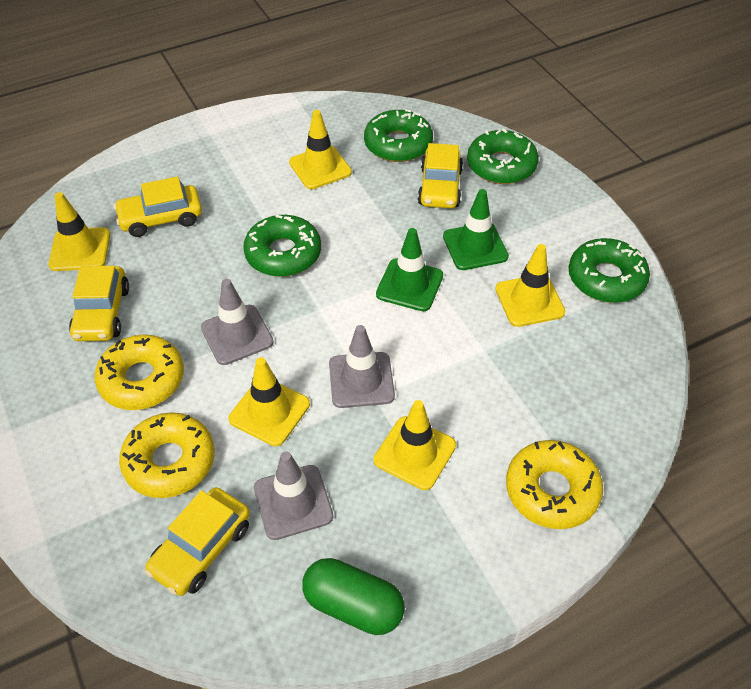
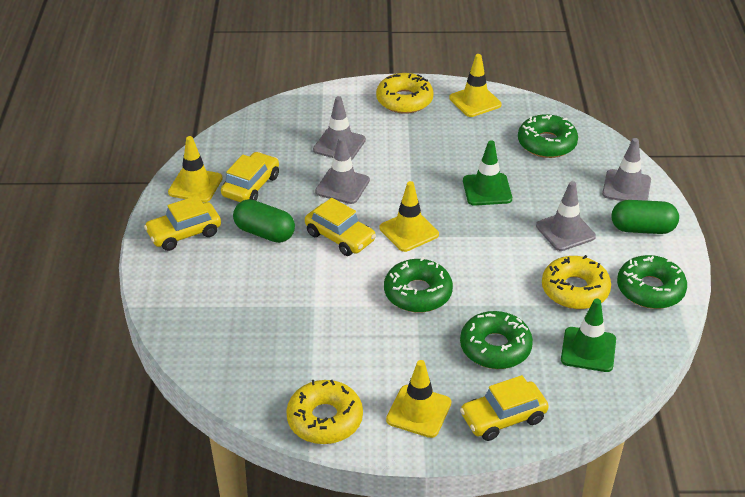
green capsule: 1 -> 2
grey traffic cone: 3 -> 4
yellow traffic cone: 5 -> 4

